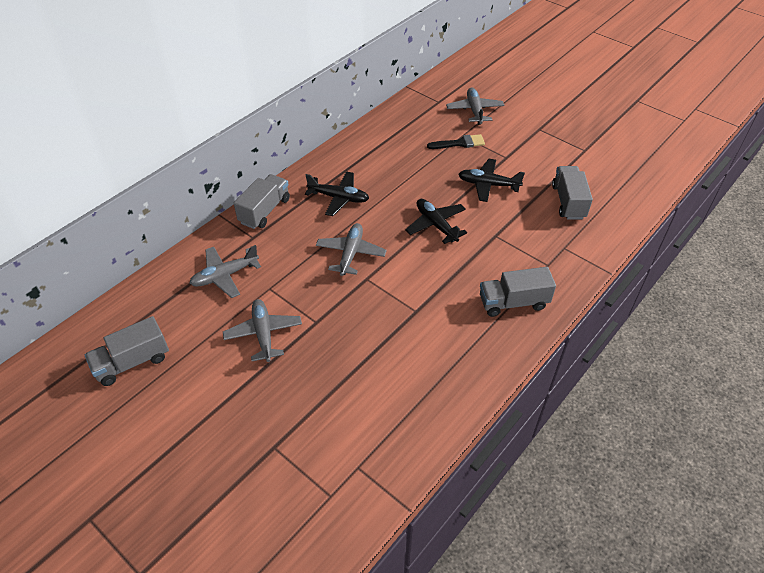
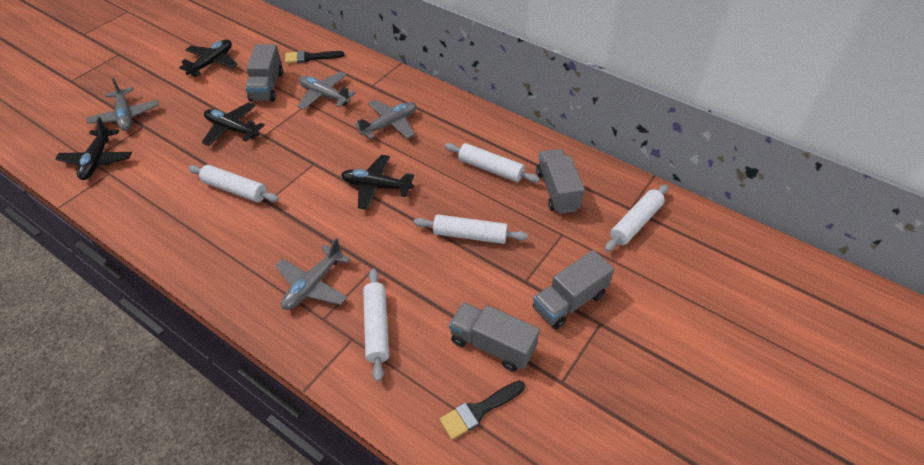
black brush: 1 -> 2
black plane: 3 -> 4
white rolling pin: 0 -> 5

